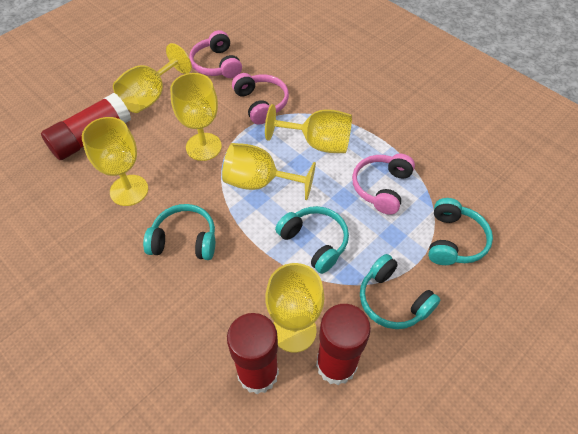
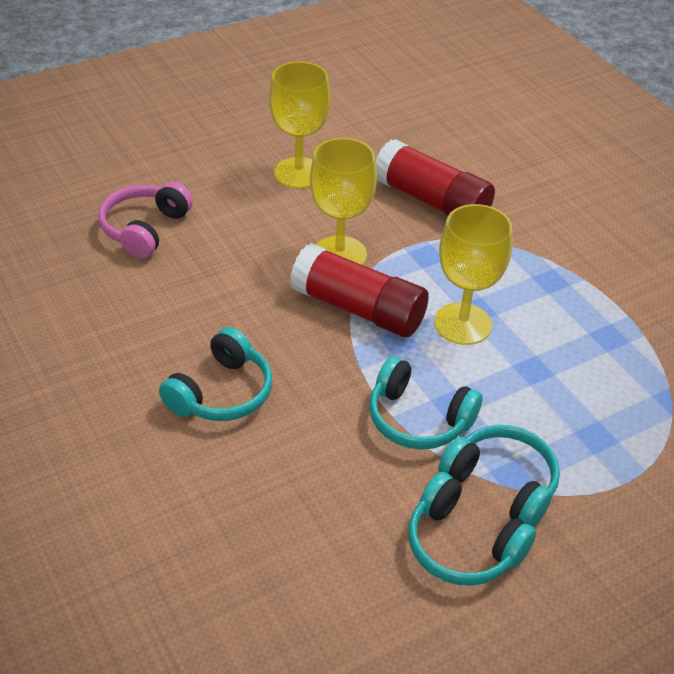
pink headphones: 3 -> 1
red glue stick: 3 -> 2
yellow goblet: 6 -> 3

